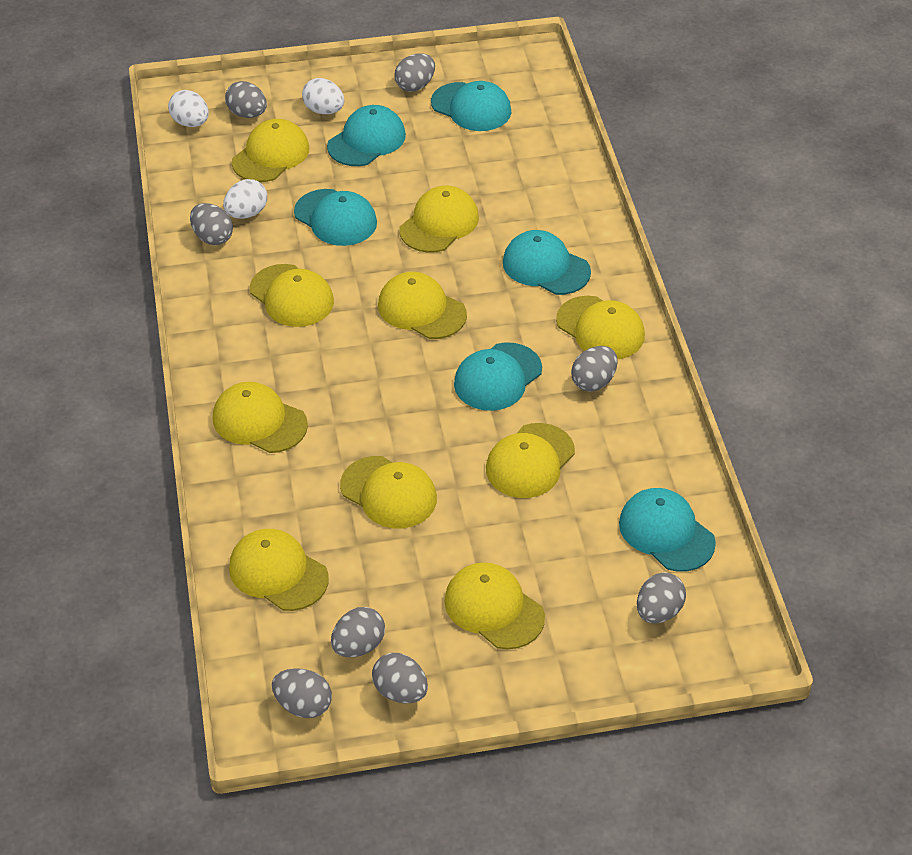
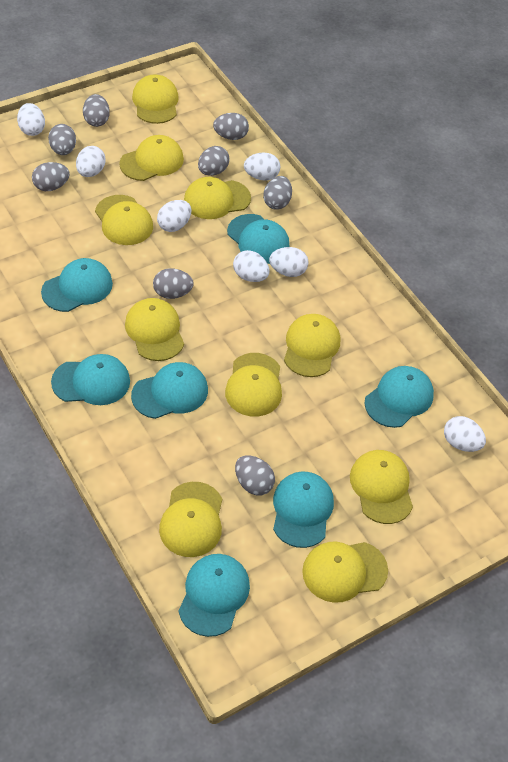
turquoise cap: 6 -> 7
white egg: 3 -> 7

